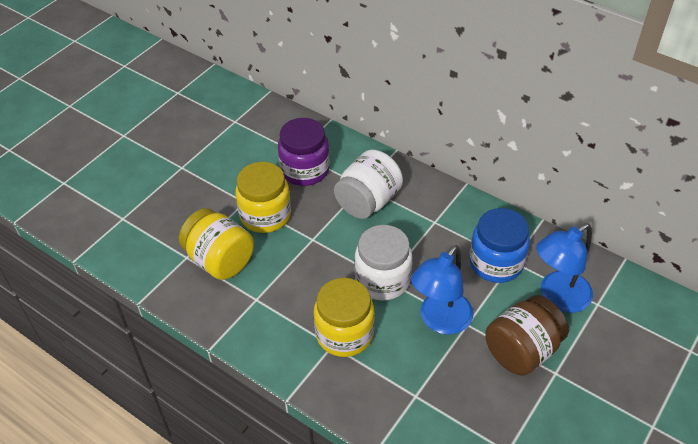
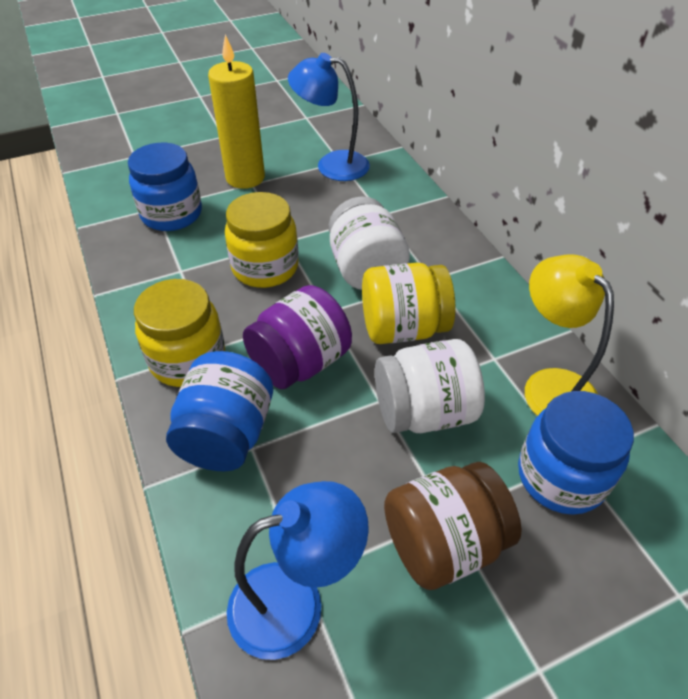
blue jar: 1 -> 3
yellow candle: 0 -> 1
yellow lamp: 0 -> 1

